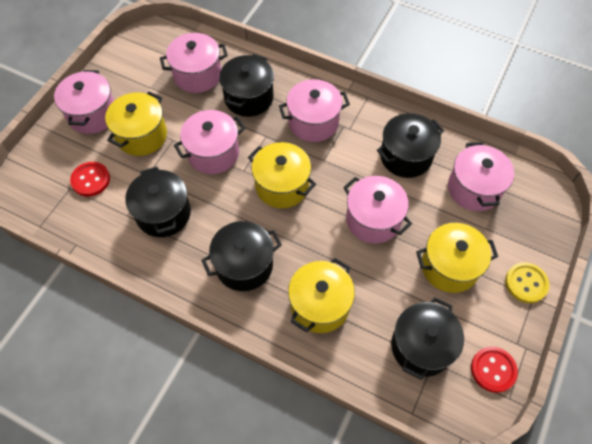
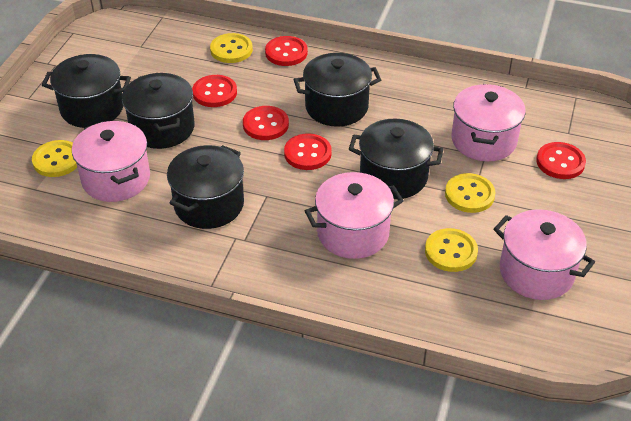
pink pot: 6 -> 4
red button: 2 -> 5
yellow button: 1 -> 4
yellow pot: 4 -> 0

